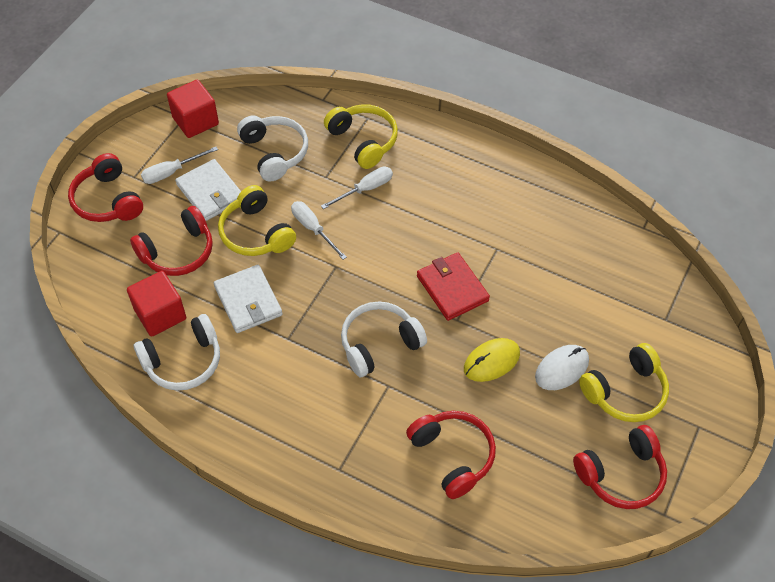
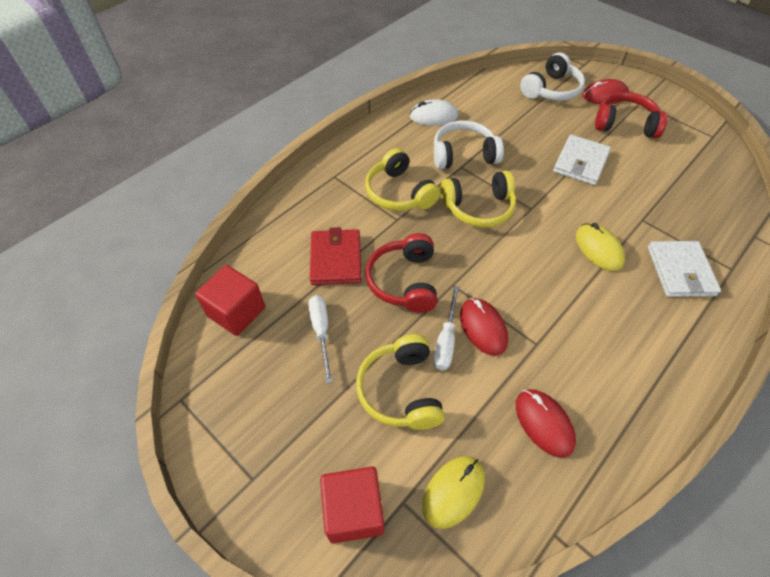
red headphones: 4 -> 2
red mouse: 0 -> 3
white headphones: 3 -> 2
white screwdriver: 3 -> 2
yellow mouse: 1 -> 2

